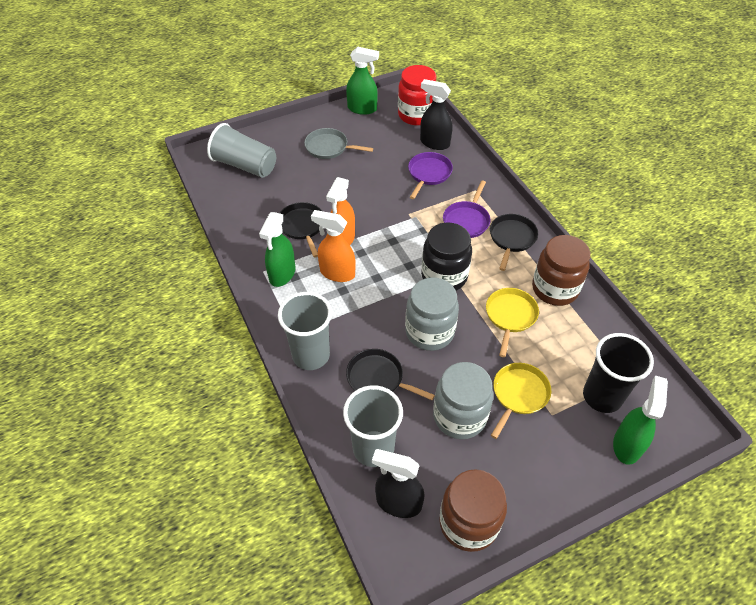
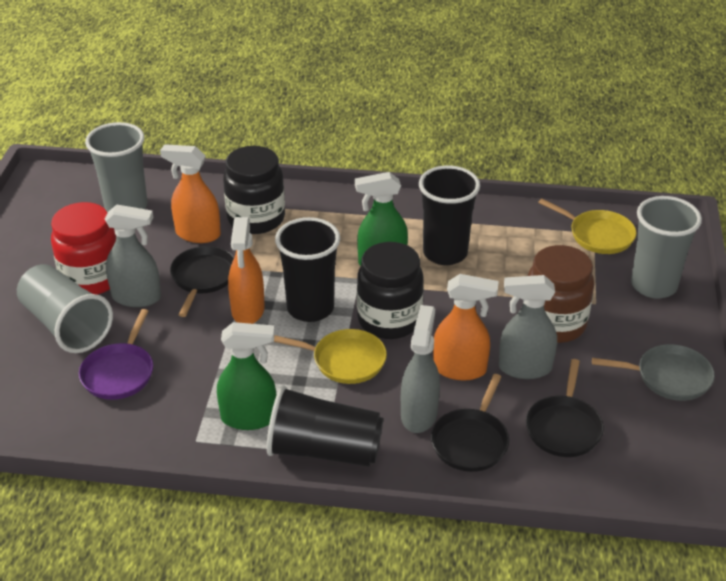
black cup: 1 -> 3
black jar: 1 -> 2
black spray bottle: 2 -> 0
brown jar: 2 -> 1
green spray bottle: 3 -> 2
grey jar: 2 -> 0
grey spray bottle: 0 -> 3
orange spray bottle: 2 -> 3
purple pan: 2 -> 1

